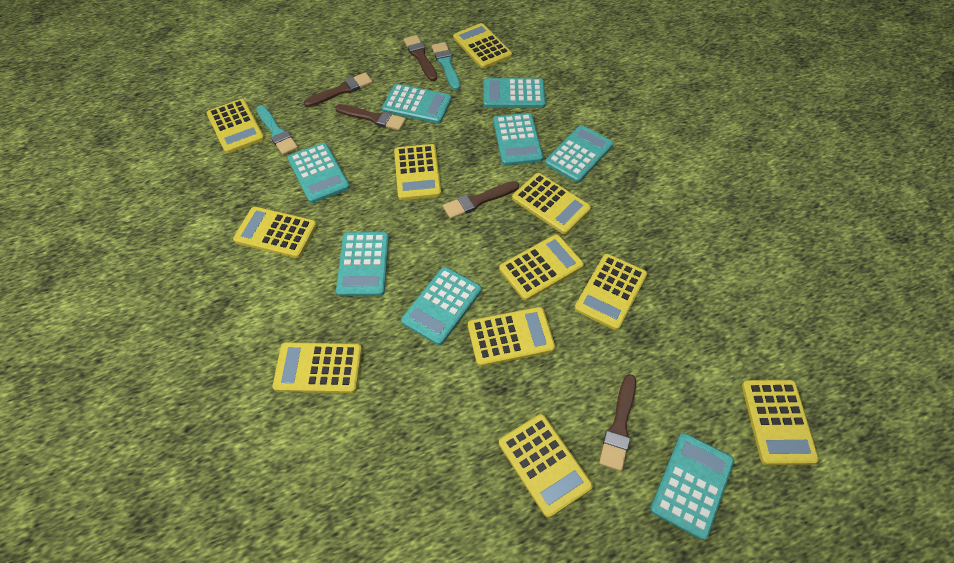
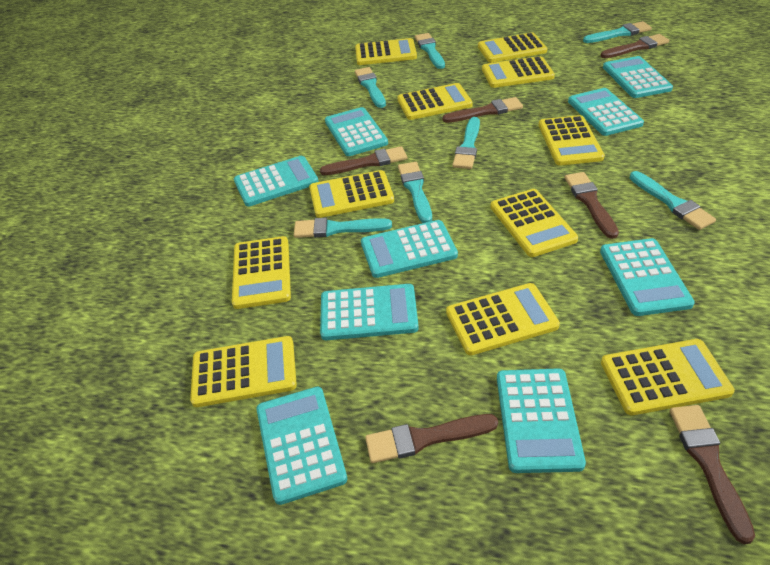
brown brush: 5 -> 6
turquoise brush: 2 -> 7
turquoise calculator: 8 -> 9

